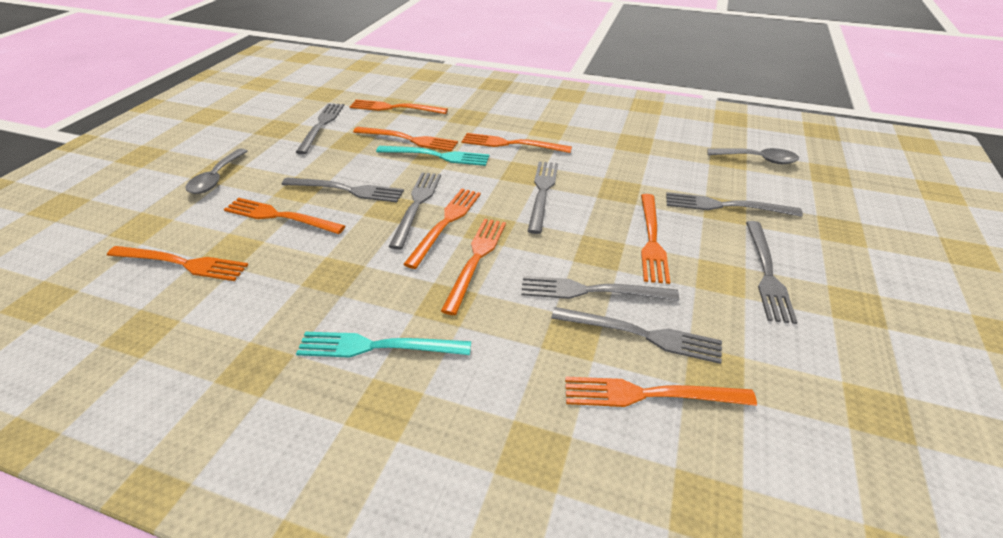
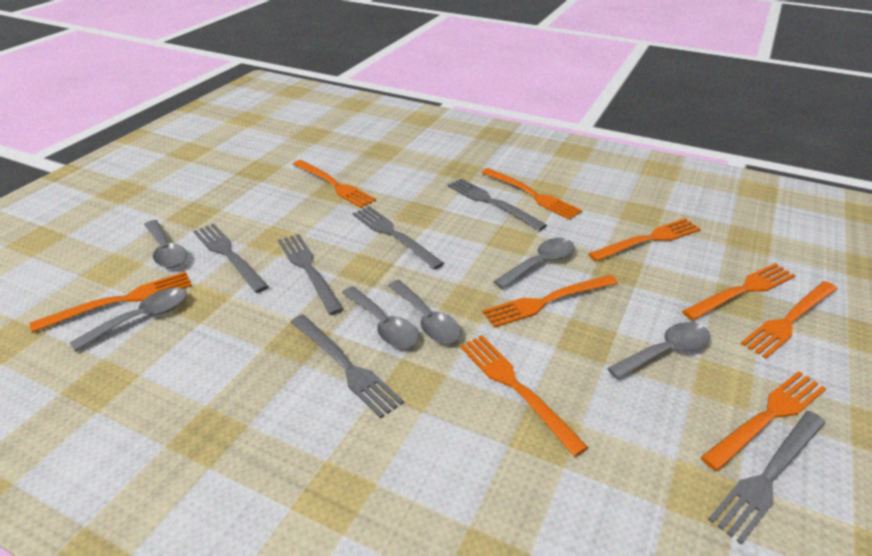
grey fork: 8 -> 6
grey spoon: 2 -> 6
turquoise fork: 2 -> 0

